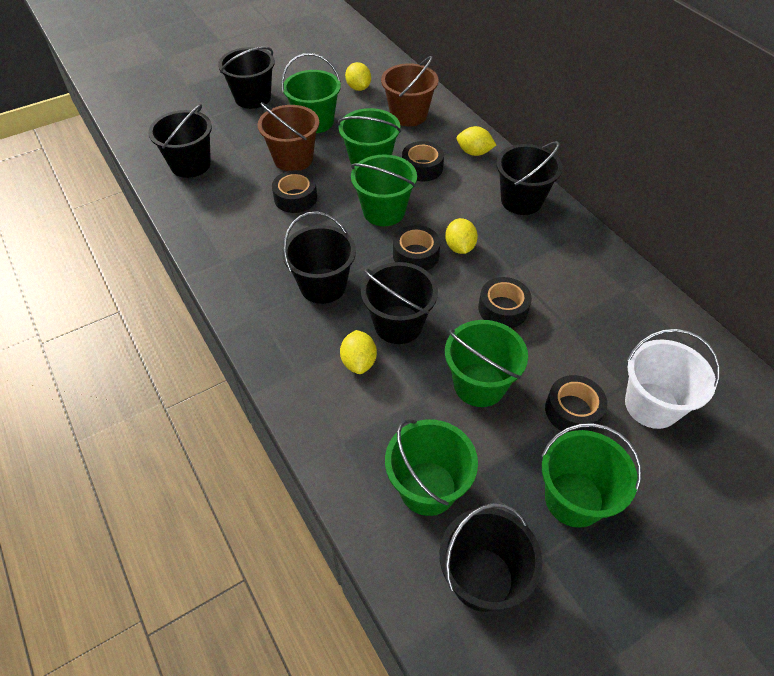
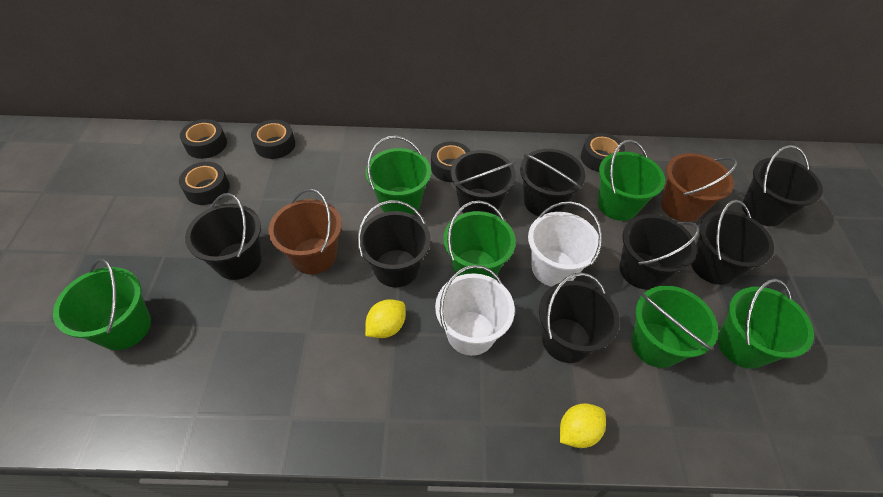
black bucket: 6 -> 8
white bucket: 1 -> 2
yellow lemon: 4 -> 2

